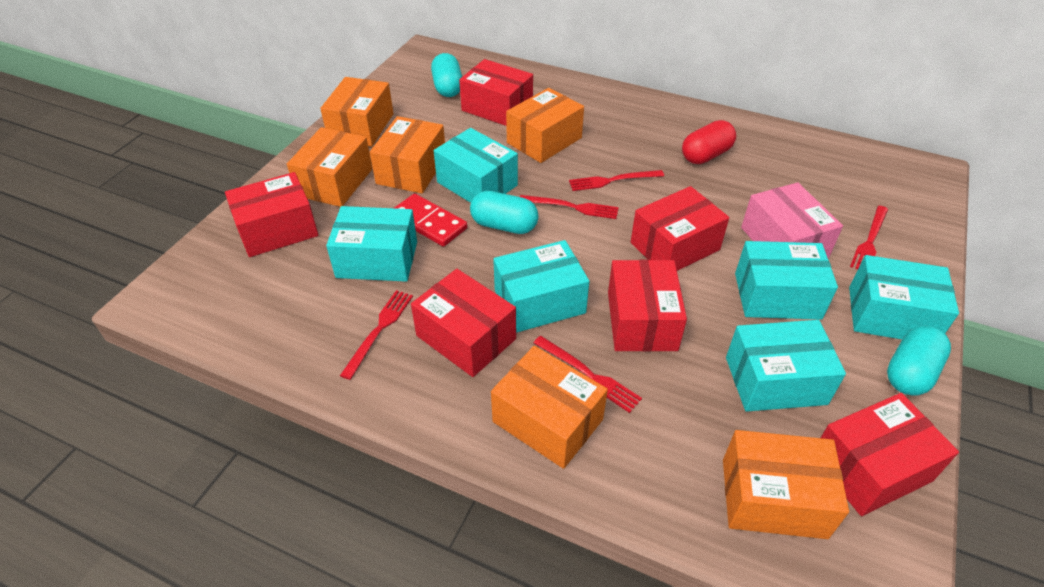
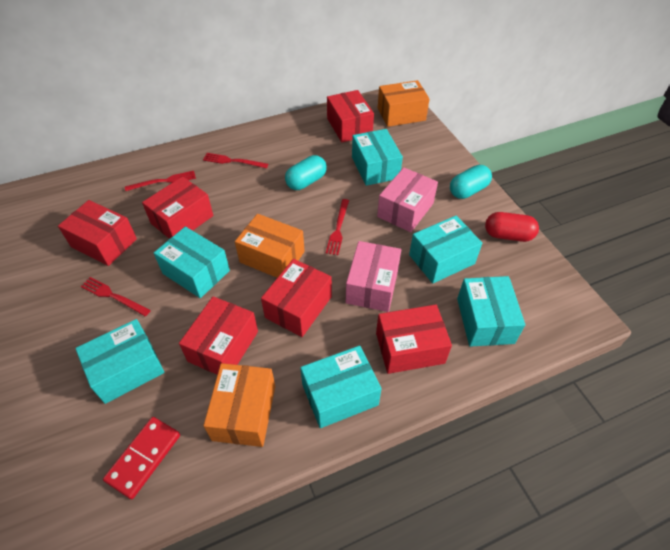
orange box: 6 -> 3
pink box: 1 -> 2
red fork: 5 -> 4
turquoise capsule: 3 -> 2

